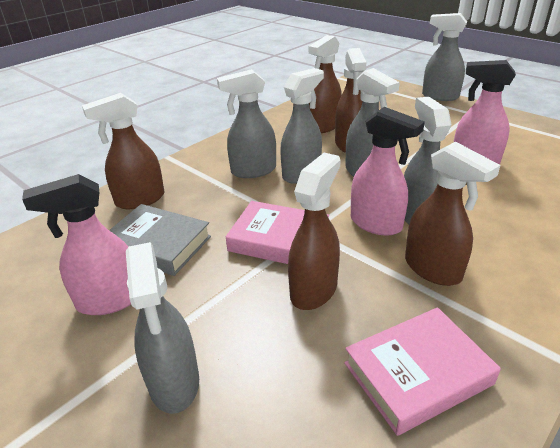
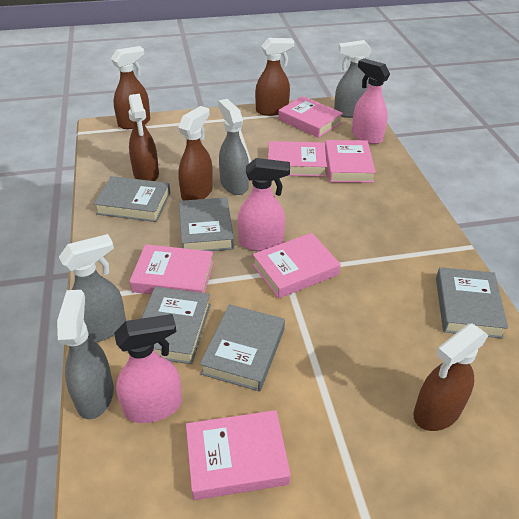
grey book: 1 -> 5
grey spray bottle: 6 -> 4
pink book: 2 -> 6

